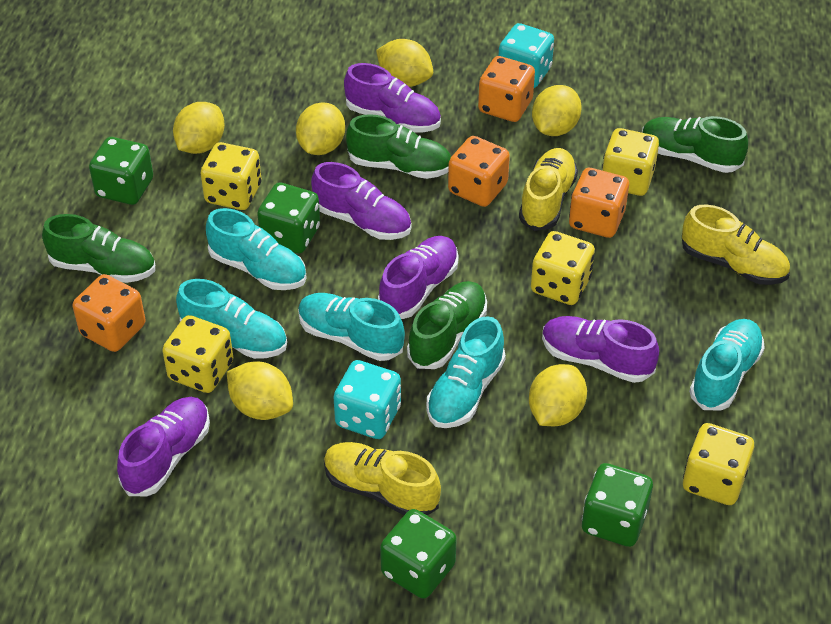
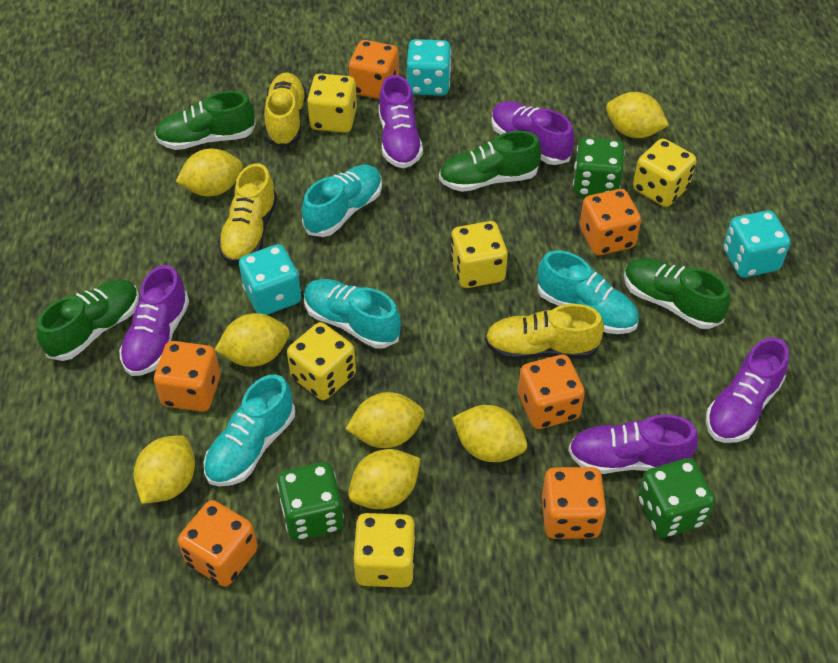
green dice: 4 -> 3
orange dice: 4 -> 6
turquoise dice: 2 -> 3
turquoise shoe: 5 -> 4
yellow lemon: 6 -> 7

